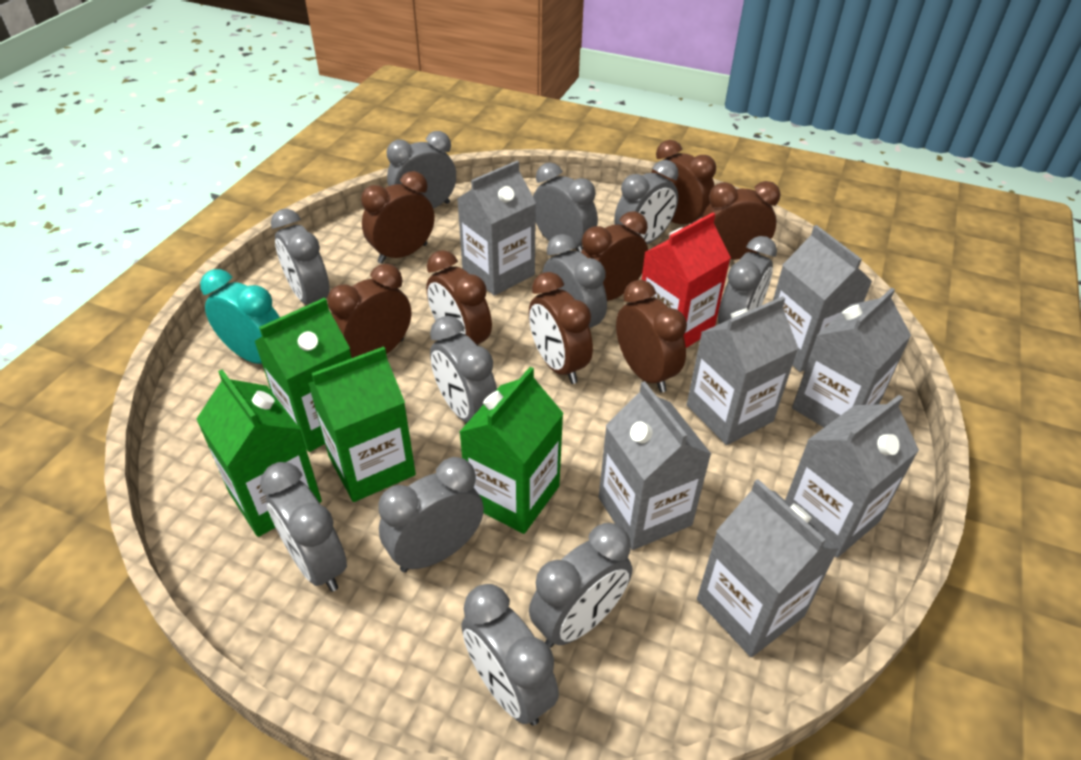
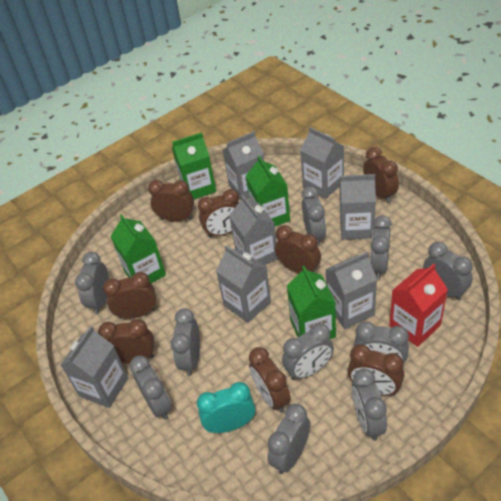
grey clock: 11 -> 10

